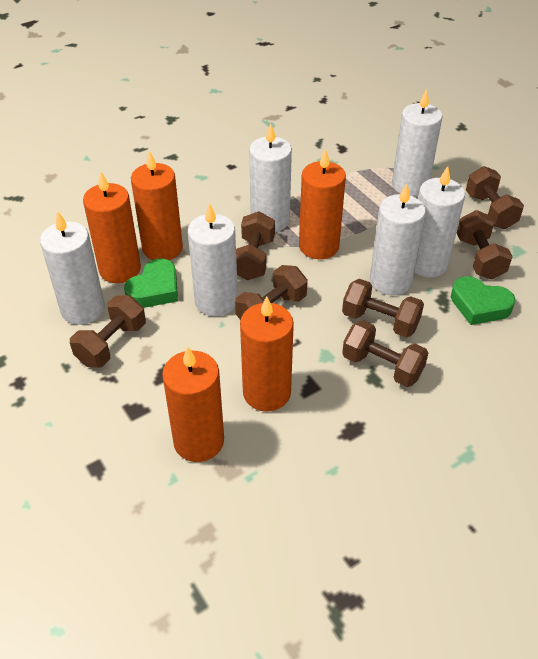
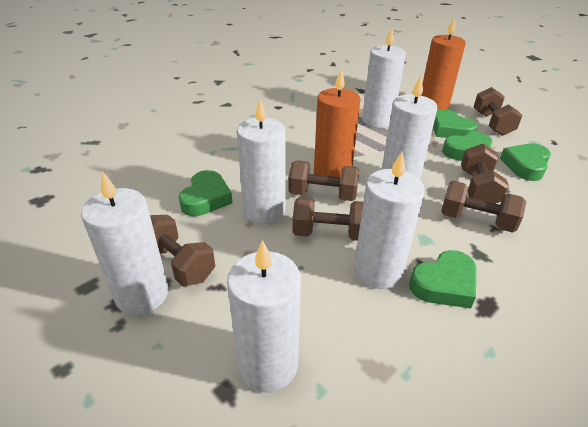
brown dumbbell: 7 -> 6
green heart: 2 -> 5
orange candle: 5 -> 2

